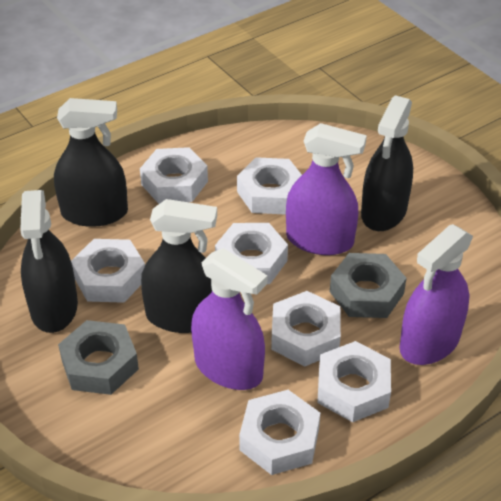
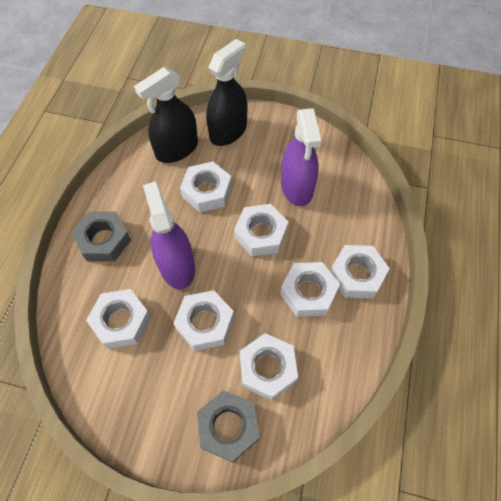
black spray bottle: 4 -> 2
purple spray bottle: 3 -> 2

